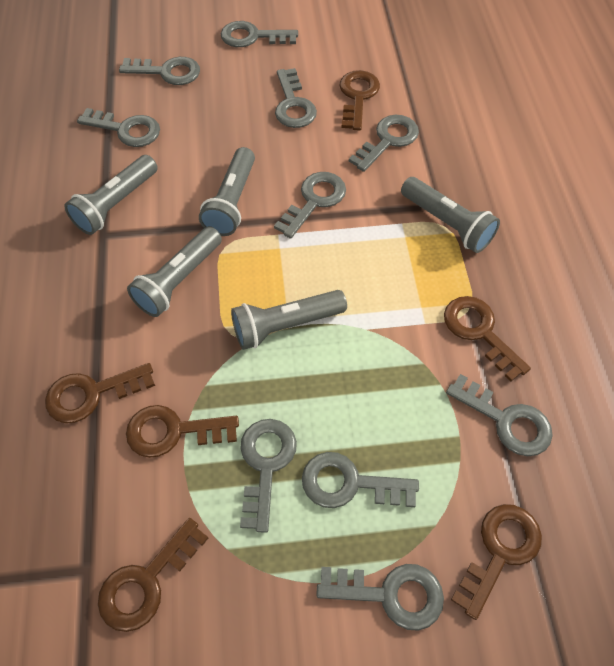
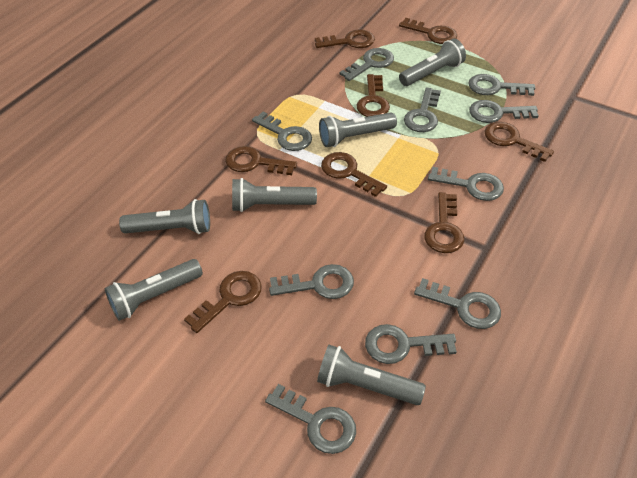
brown key: 6 -> 8
grey flashlight: 5 -> 6

